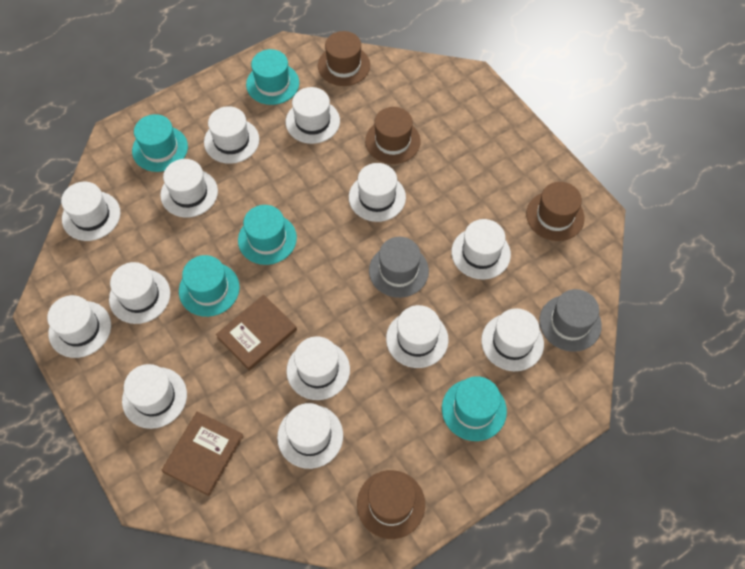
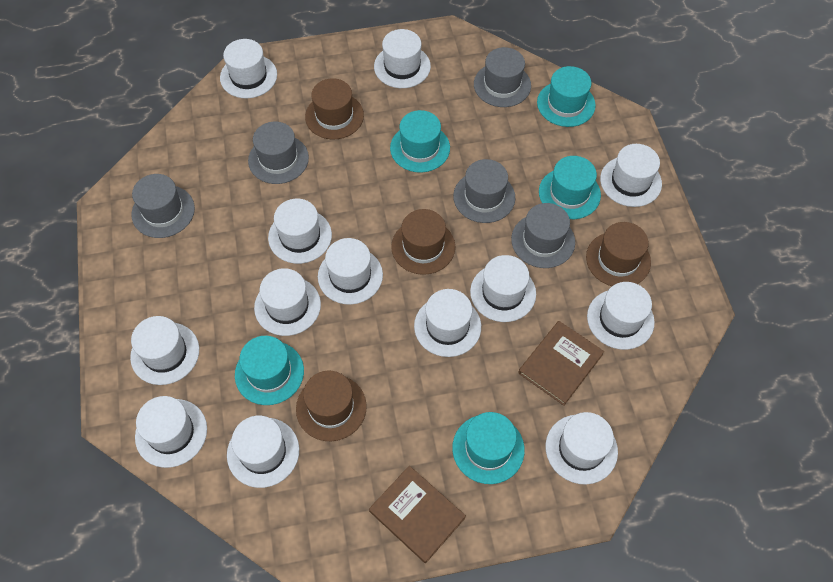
grey hat: 2 -> 5

